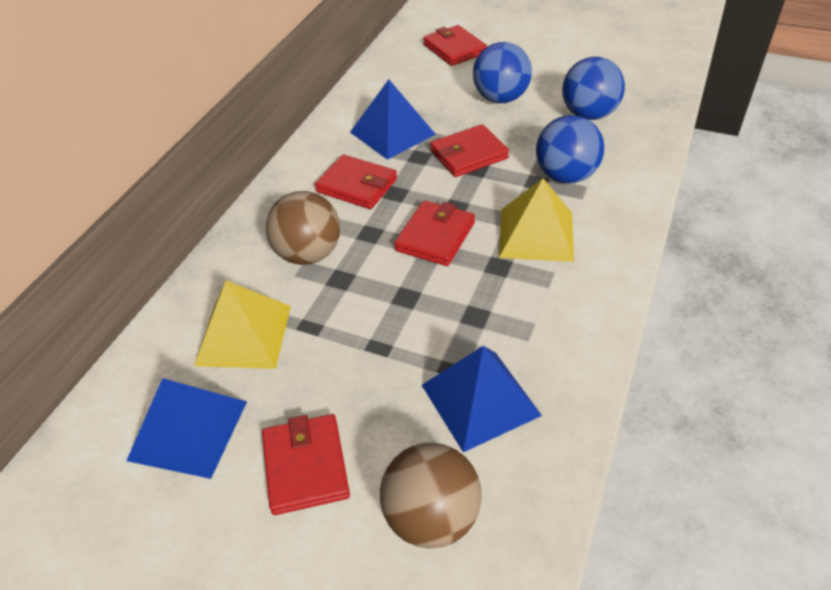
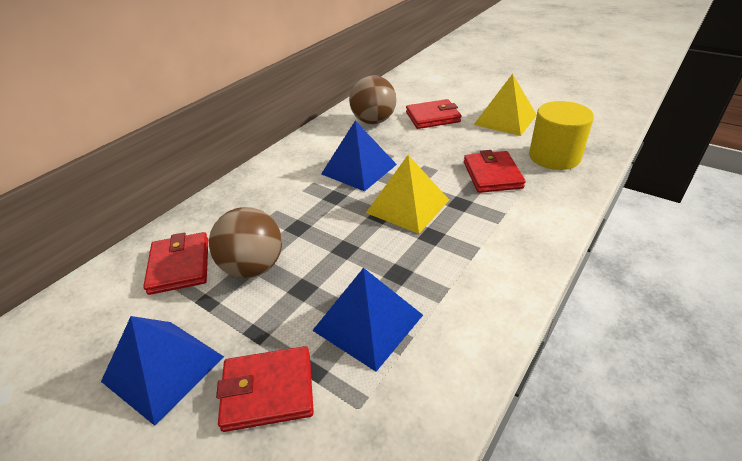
blue ball: 3 -> 0
red wallet: 5 -> 4
yellow cylinder: 0 -> 1

